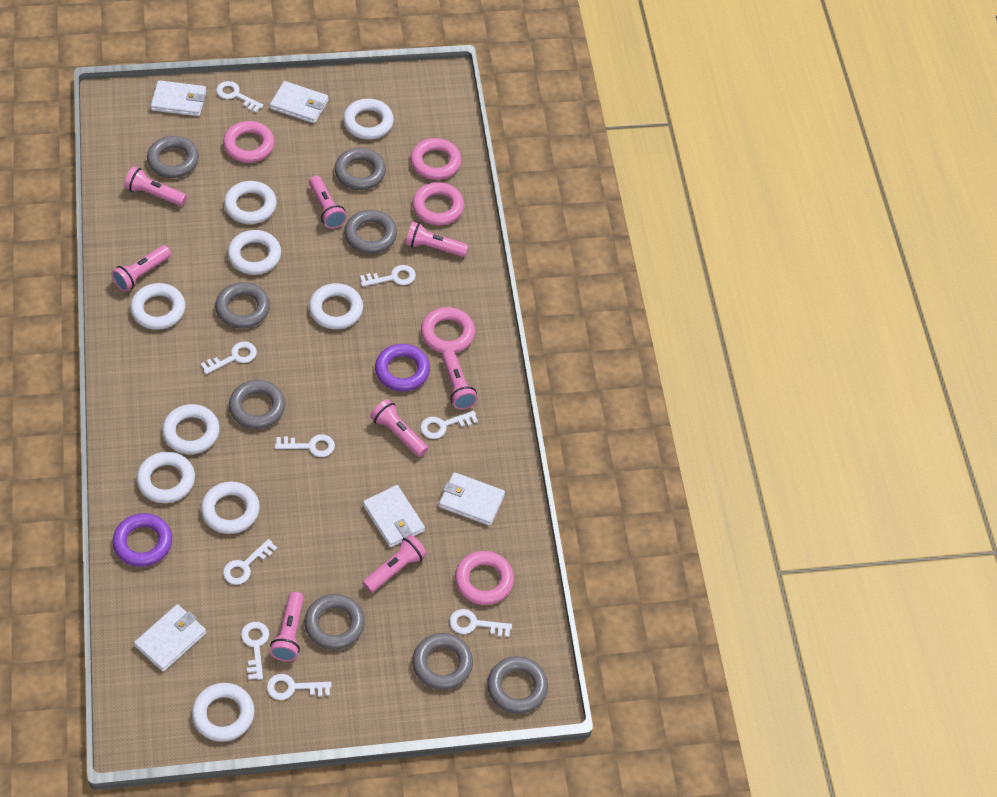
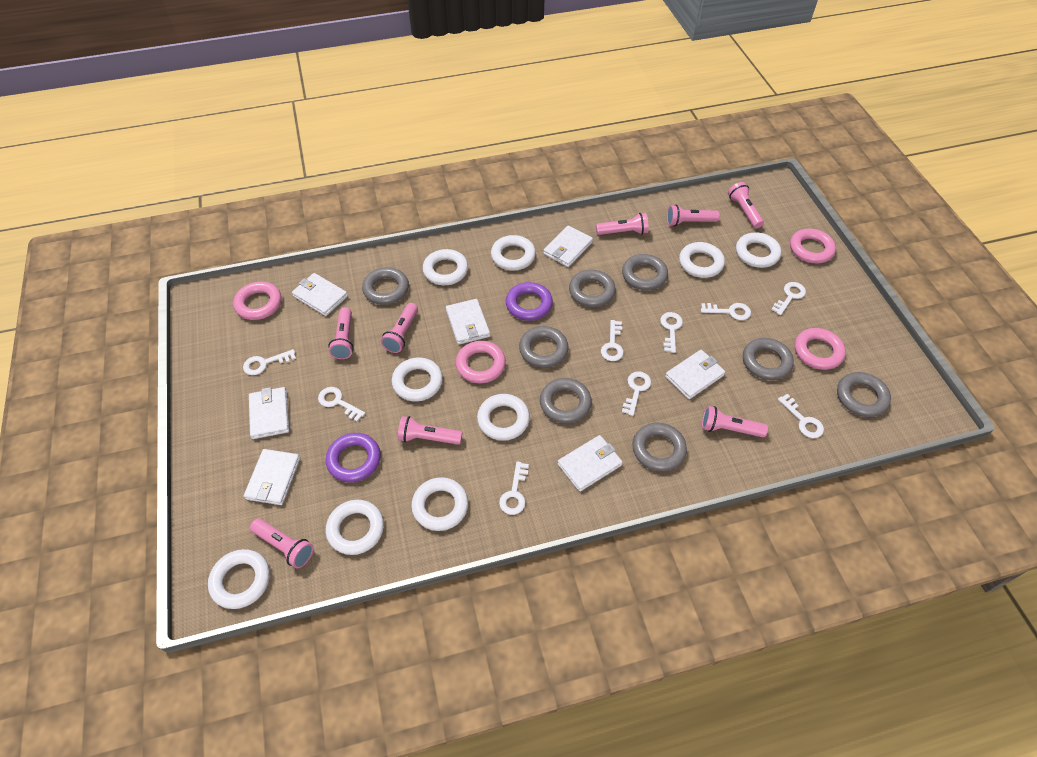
pink ring: 5 -> 4
white wallet: 5 -> 7

